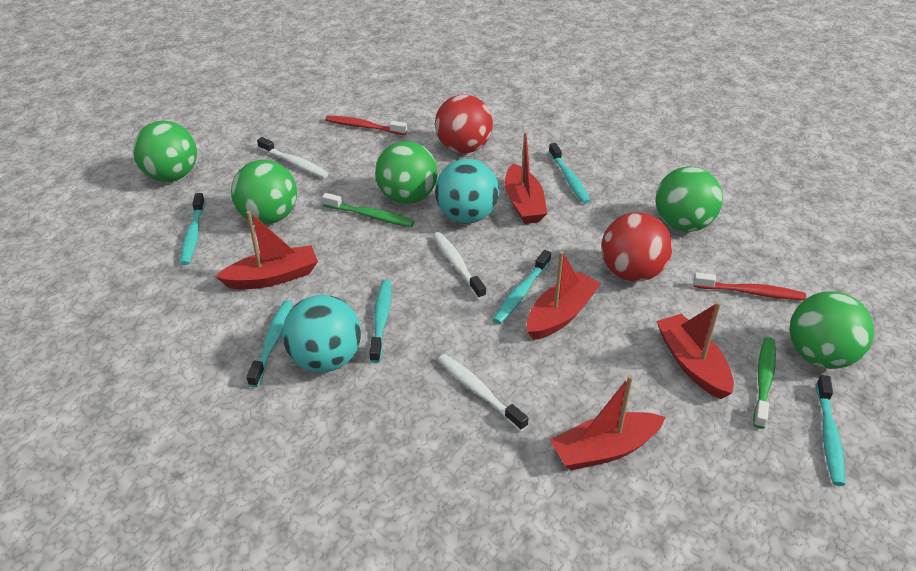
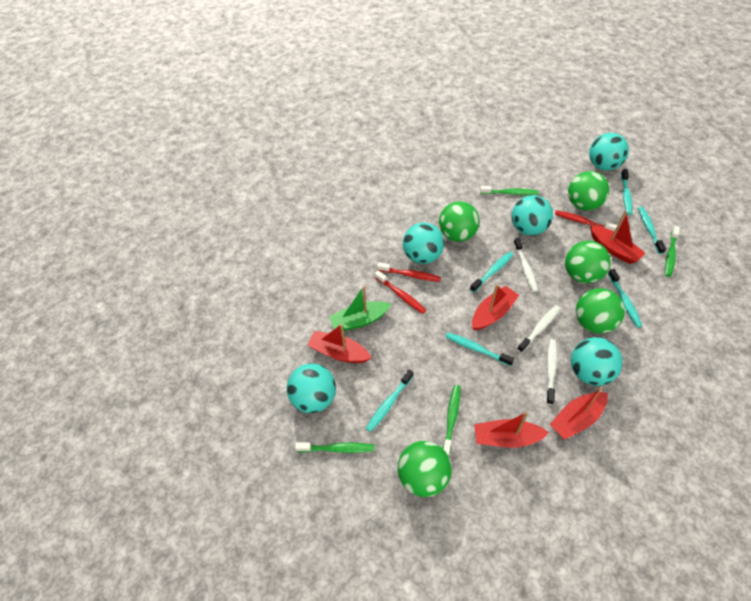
green boat: 0 -> 1
green toothbrush: 2 -> 4
red ball: 2 -> 0
red toothbrush: 2 -> 3
turquoise ball: 2 -> 5

